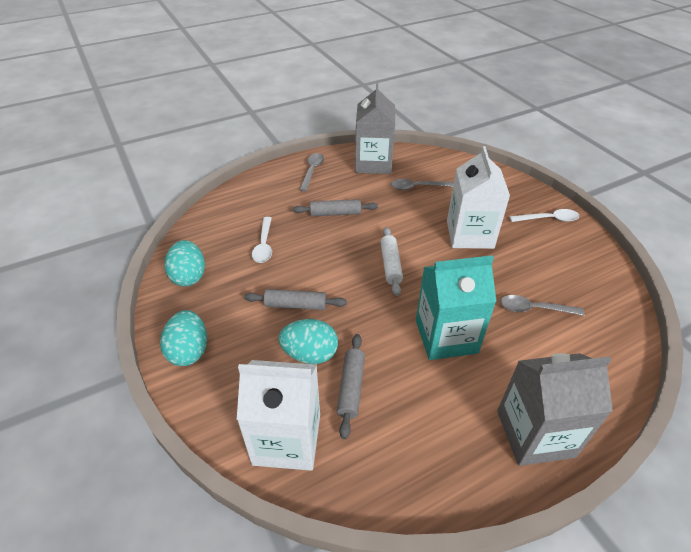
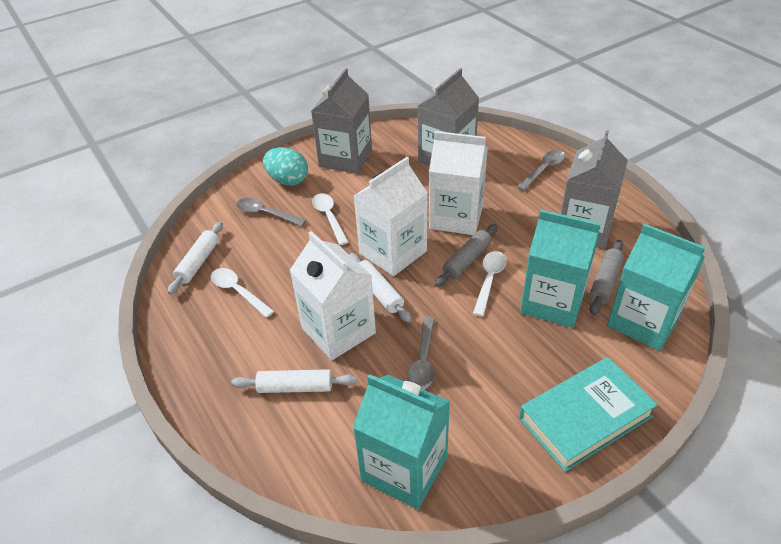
grey carton: 2 -> 3
grey rolling pin: 3 -> 2
turquoise book: 0 -> 1
turquoise carton: 1 -> 3
turquoise egg: 3 -> 1
white carton: 2 -> 3
white rolling pin: 1 -> 3
white spoon: 2 -> 3

